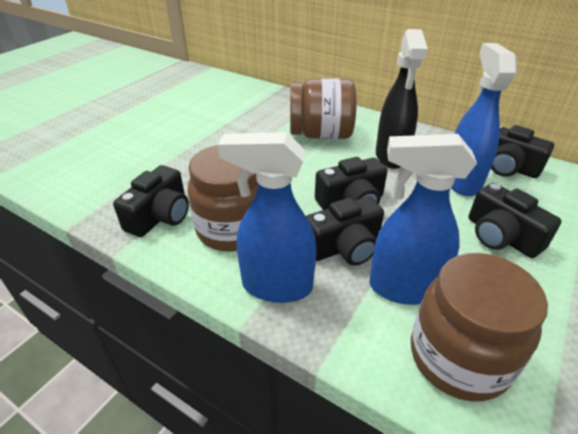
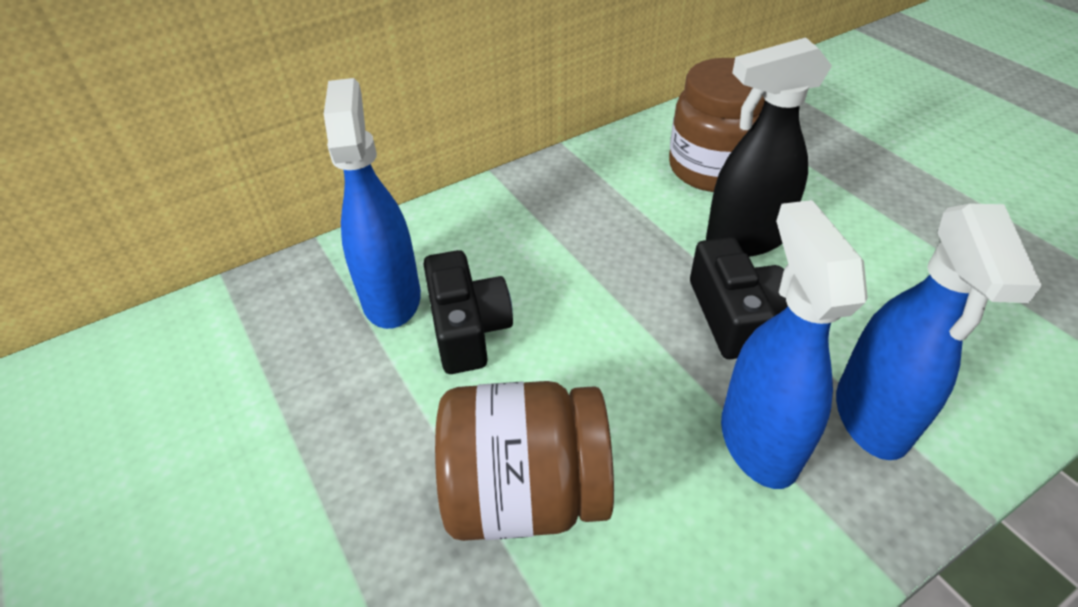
black camera: 5 -> 2
brown jar: 3 -> 2

